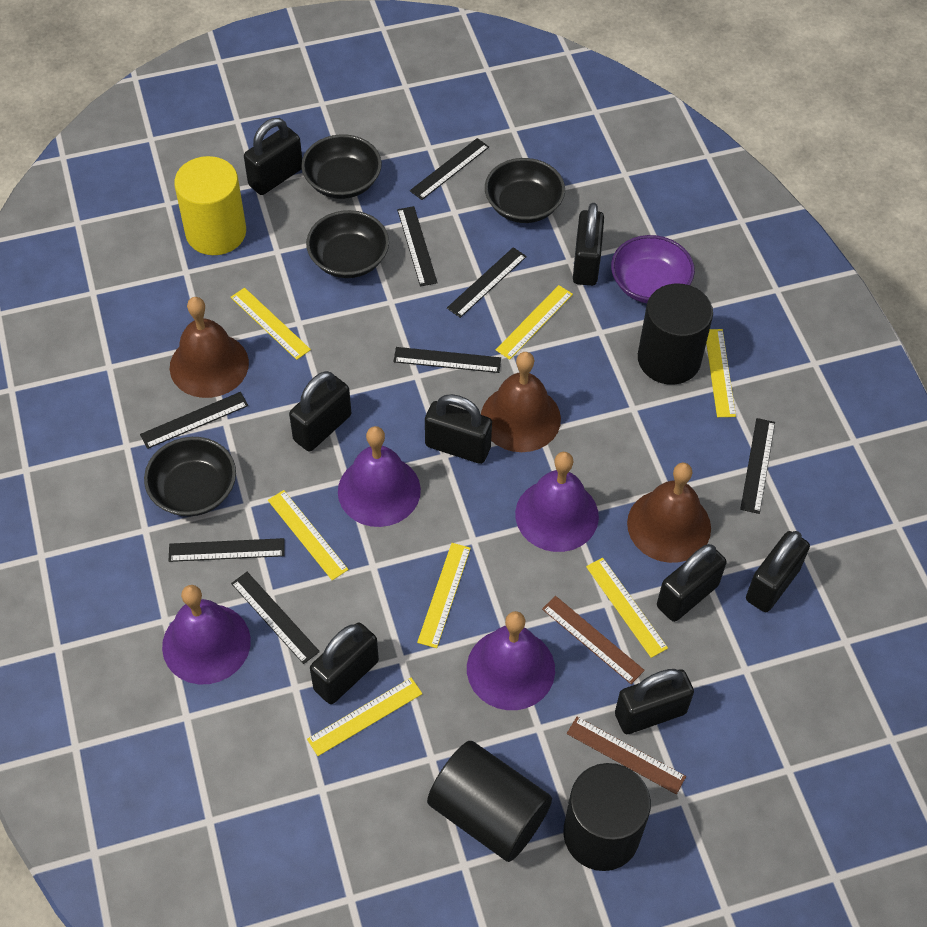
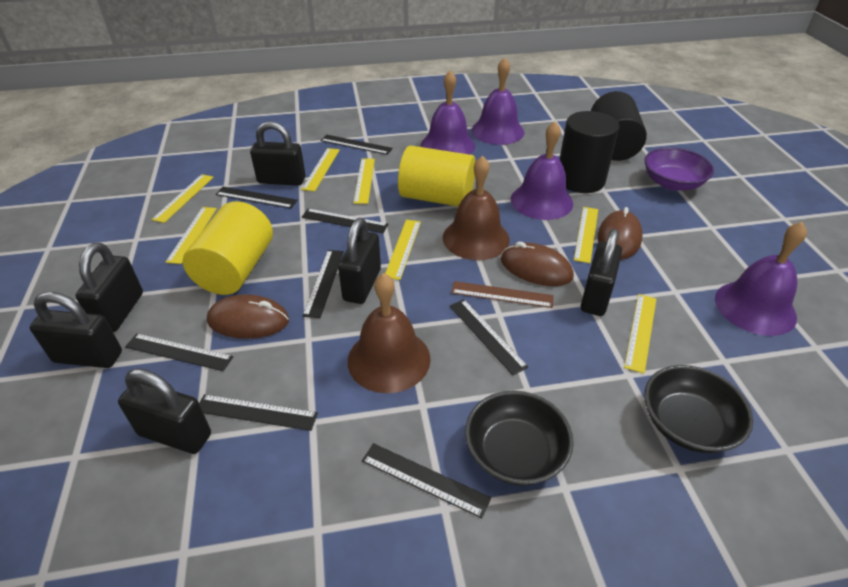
black bowl: 4 -> 2
black cylinder: 3 -> 2
black padlock: 8 -> 6
brown bell: 3 -> 2
brown mouse: 0 -> 3
brown ruler: 2 -> 1
yellow cylinder: 1 -> 2

